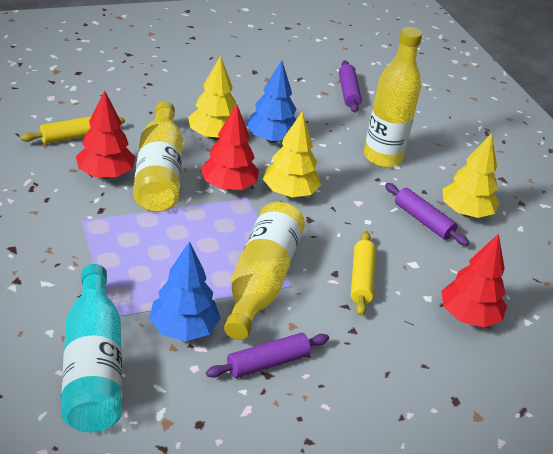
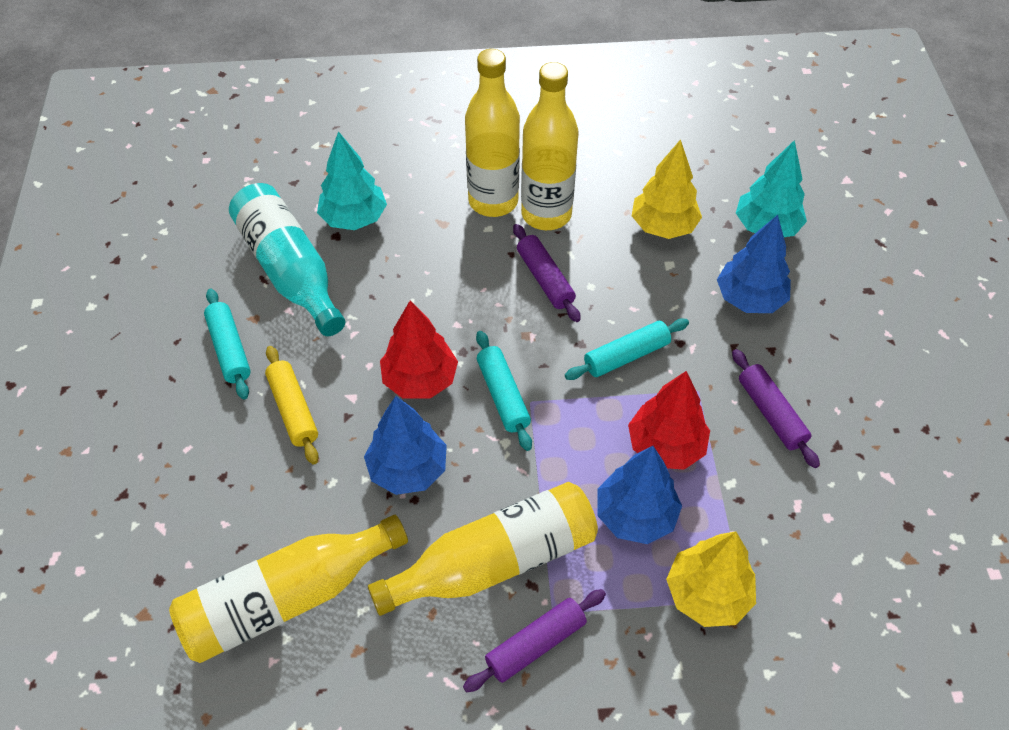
blue tree: 2 -> 3
red tree: 3 -> 2
turquoise rolling pin: 0 -> 3
turquoise tree: 0 -> 2
yellow bottle: 3 -> 4
yellow rolling pin: 2 -> 1
yellow tree: 3 -> 2

